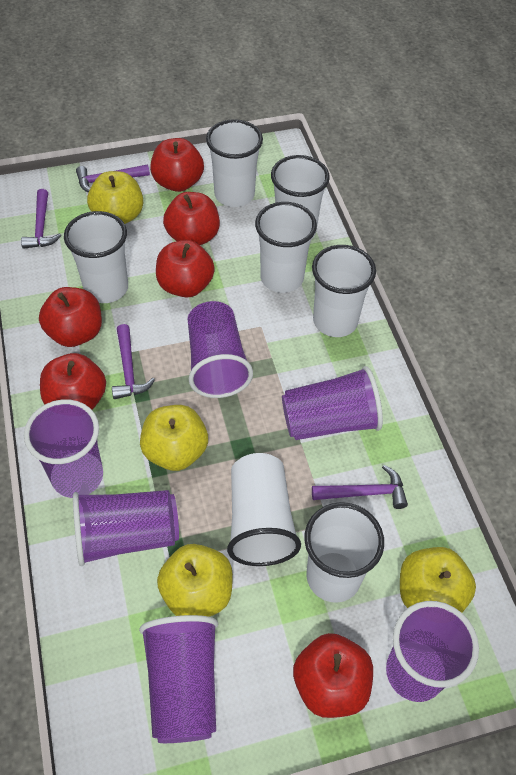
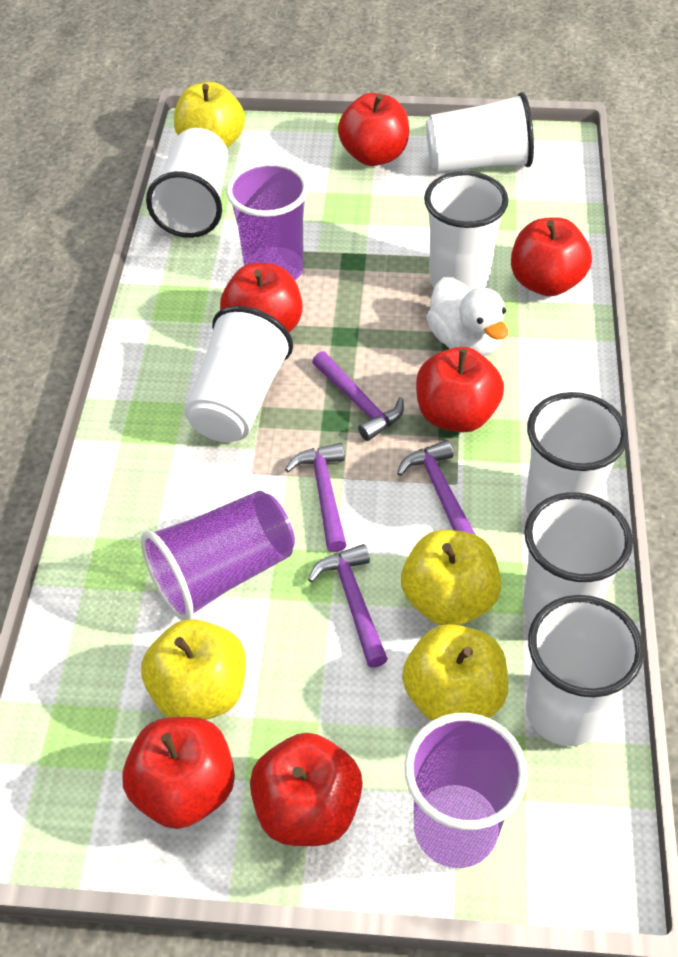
purple cup: 6 -> 3
white duck: 0 -> 1

